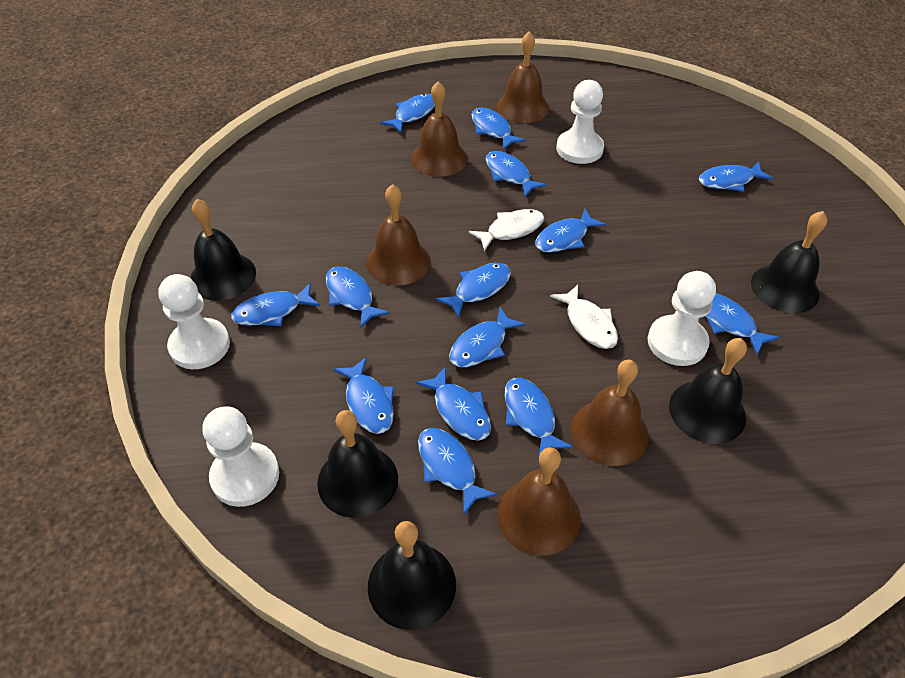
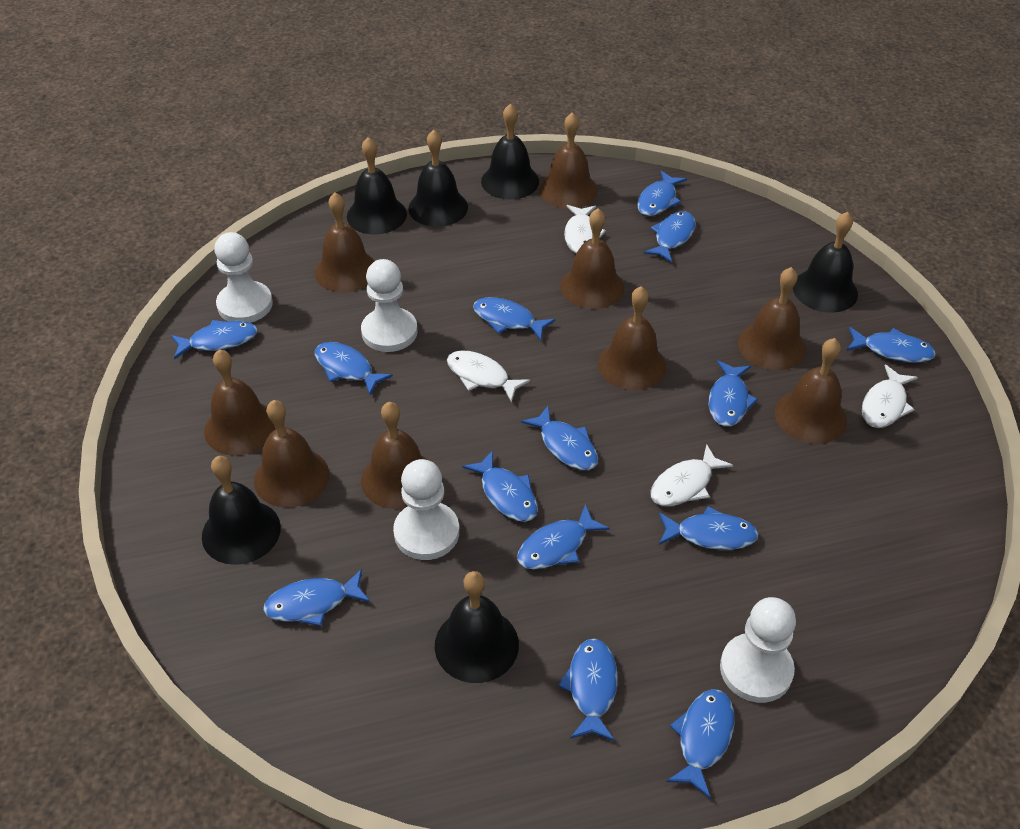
black bell: 5 -> 6
brown bell: 5 -> 9
white fish: 2 -> 4

